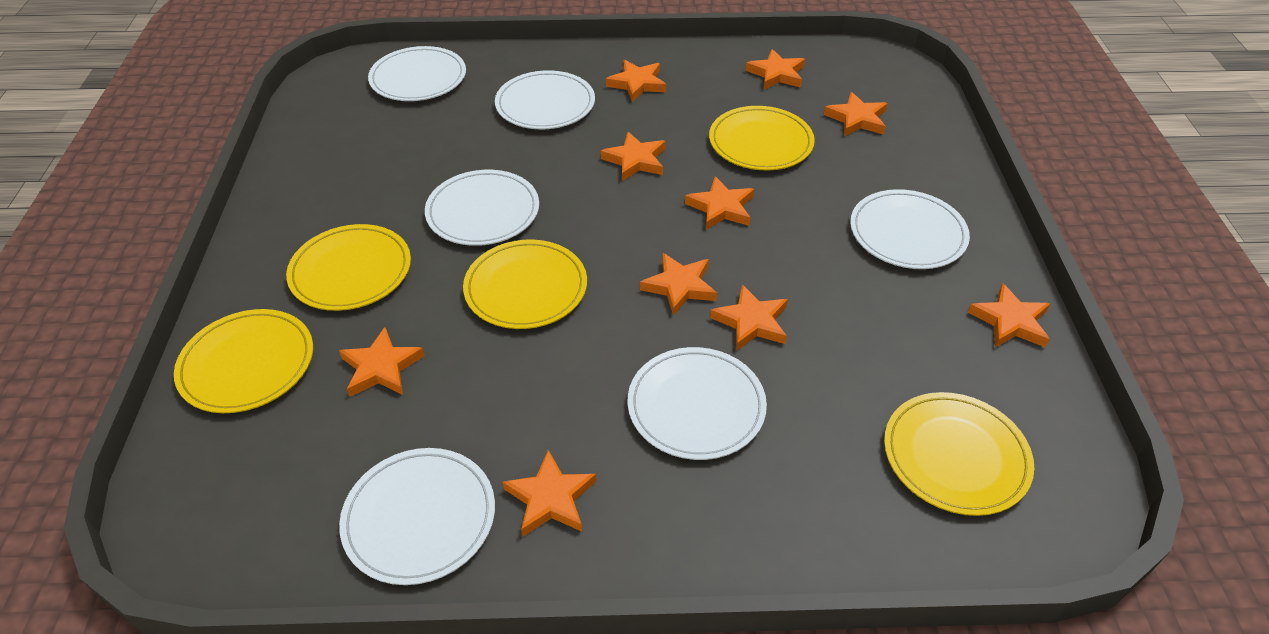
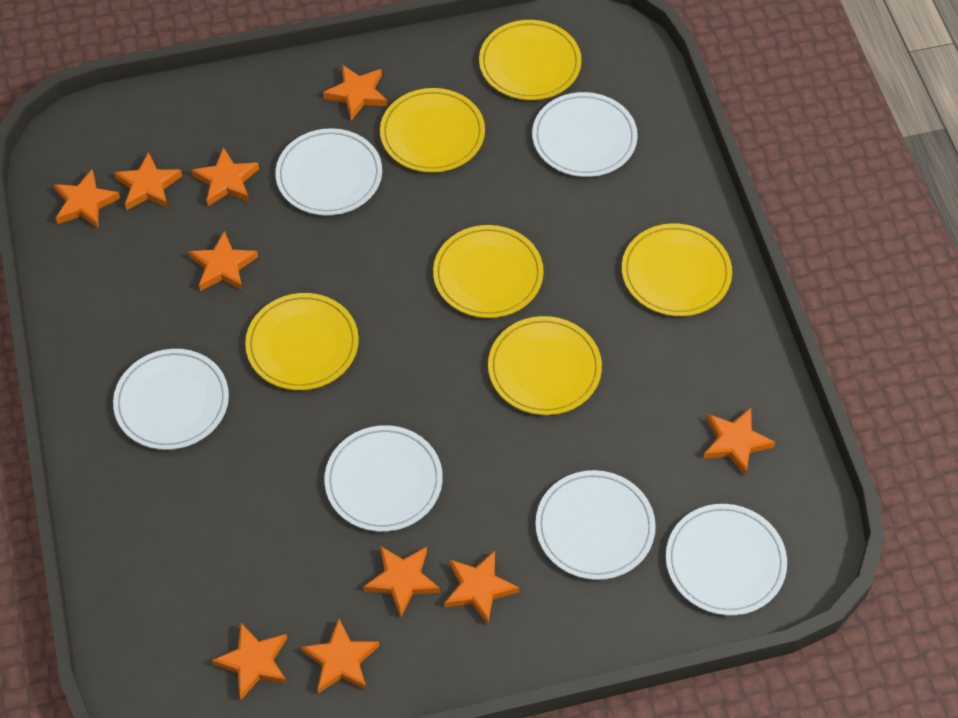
yellow plate: 5 -> 6

